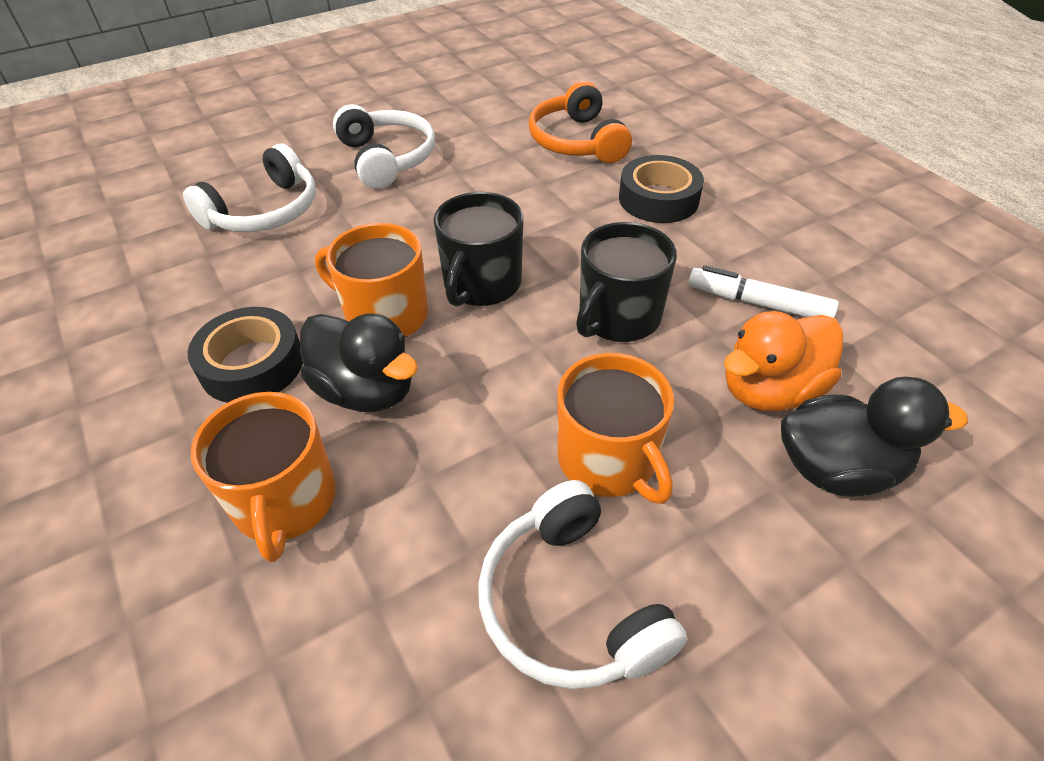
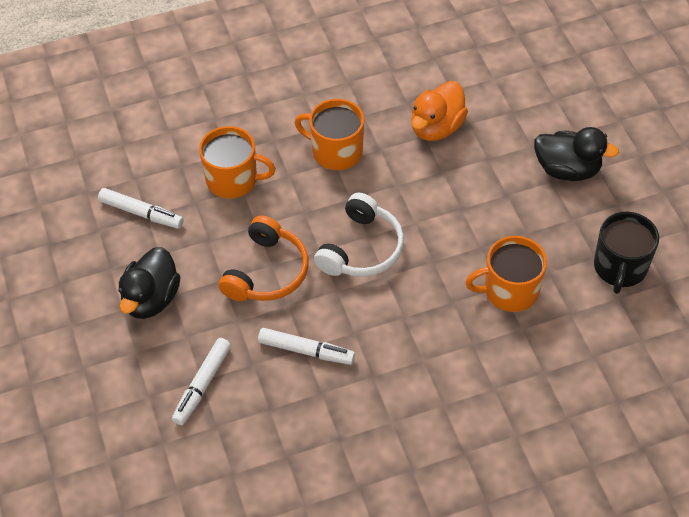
black mug: 2 -> 1
black tape: 2 -> 0
white headphones: 3 -> 1
white marker: 1 -> 3

